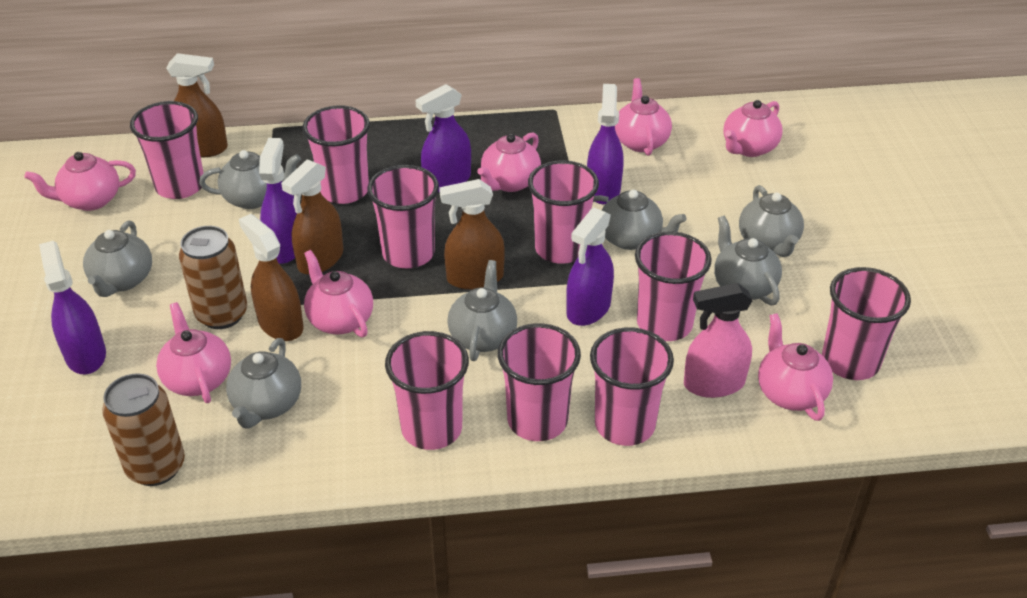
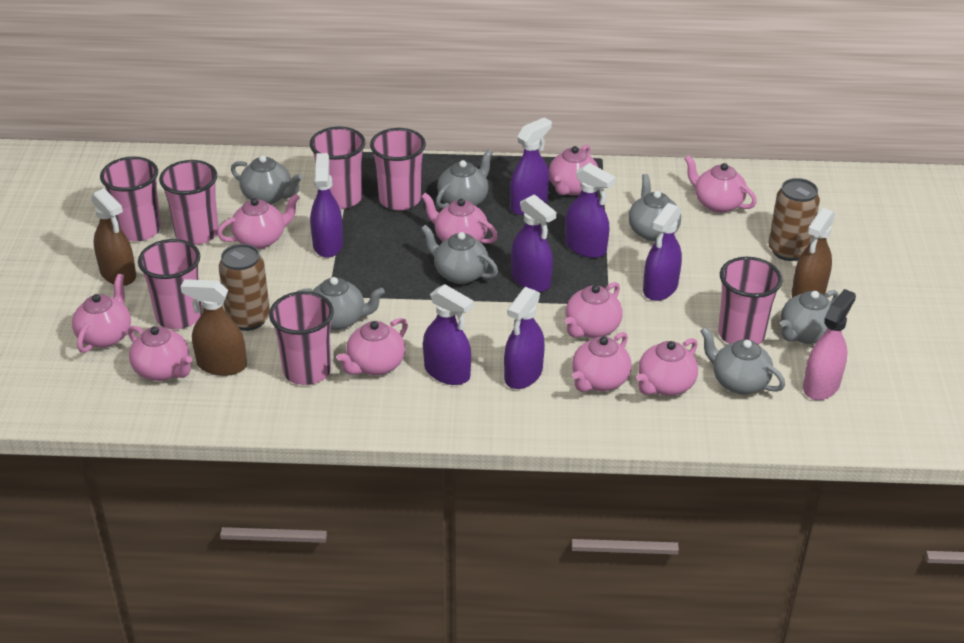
brown spray bottle: 4 -> 3
pink cup: 9 -> 7
pink teapot: 7 -> 10
purple spray bottle: 5 -> 7

